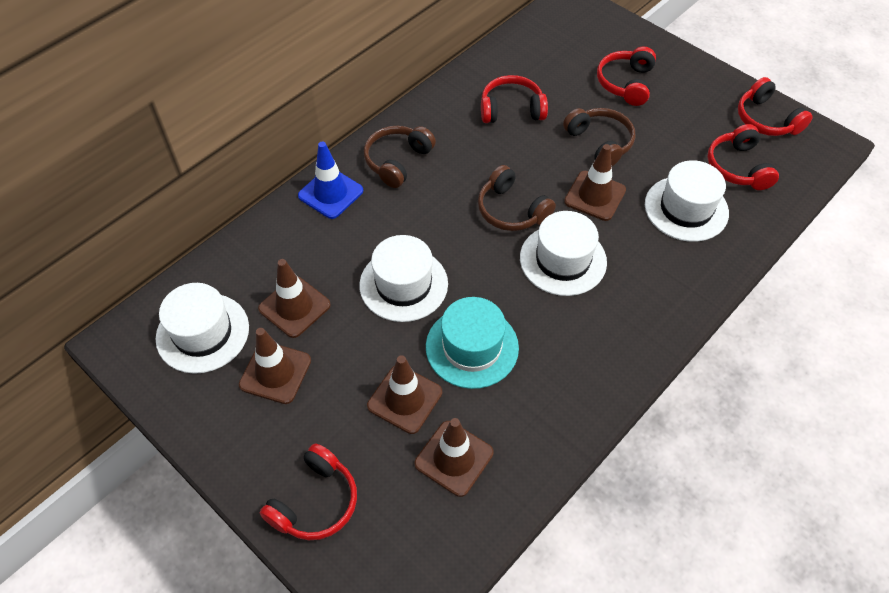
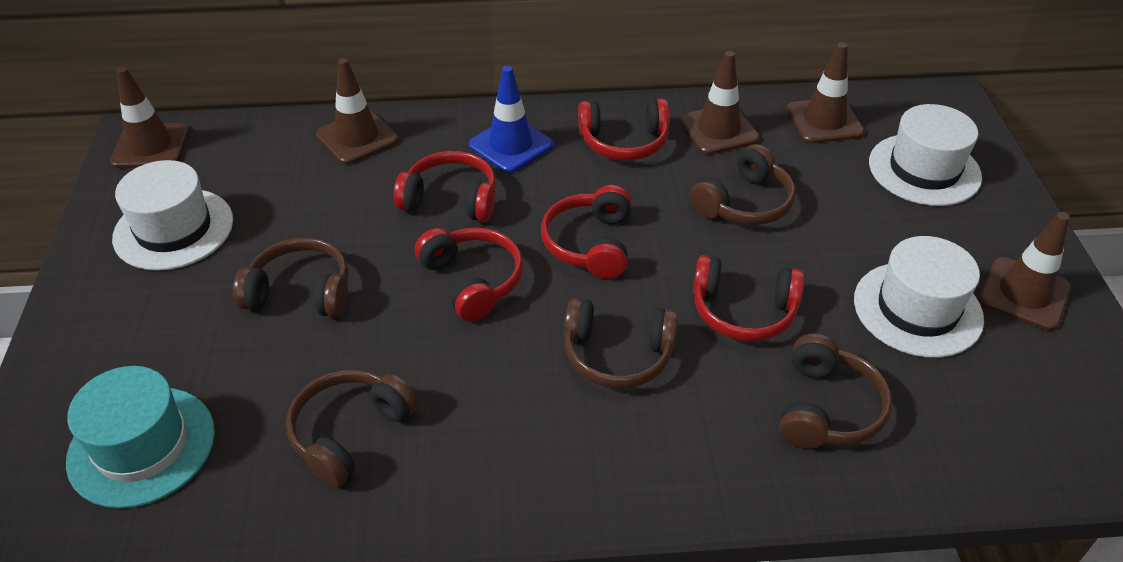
brown headphones: 3 -> 5
white hat: 4 -> 3

